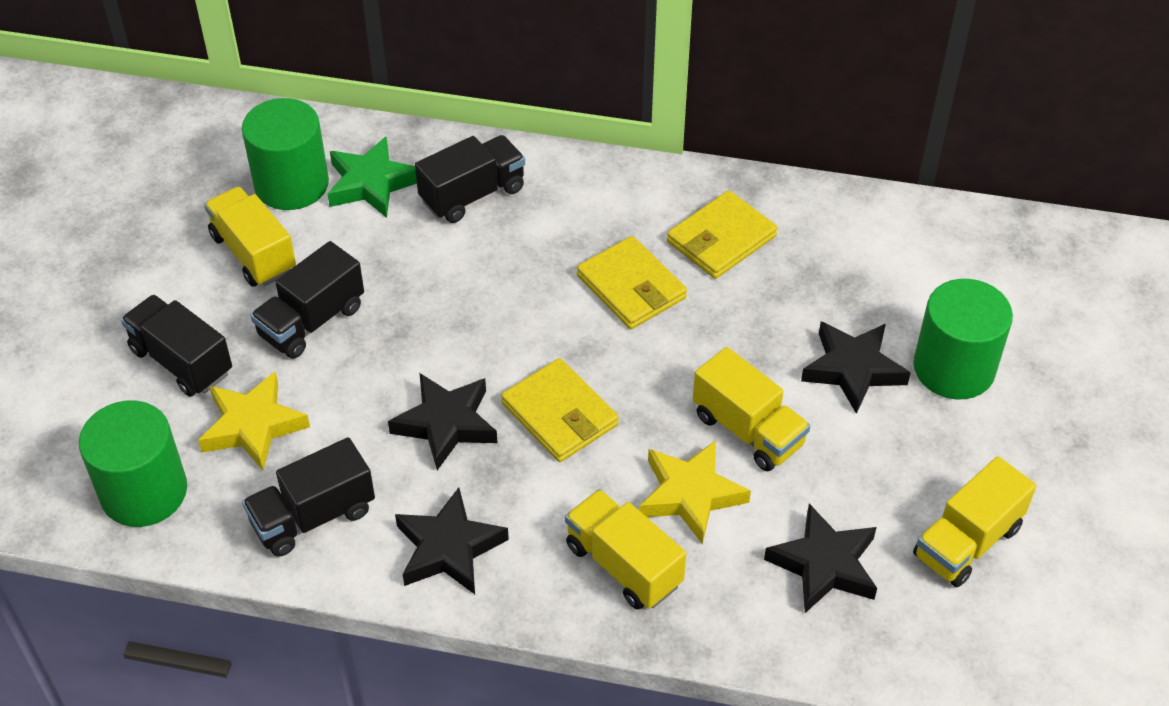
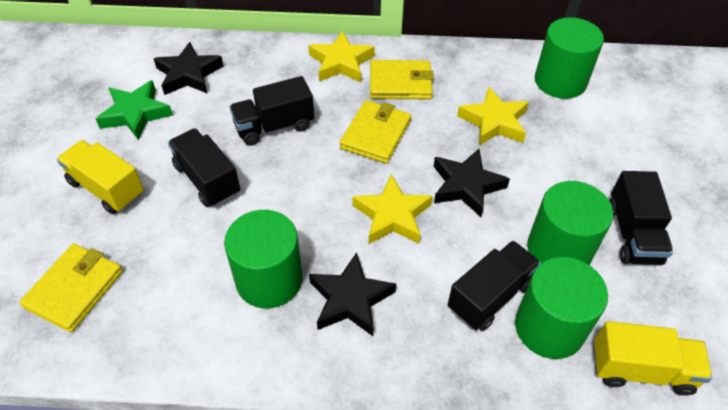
black star: 4 -> 3
green cylinder: 3 -> 4
yellow star: 2 -> 3
yellow truck: 4 -> 2

